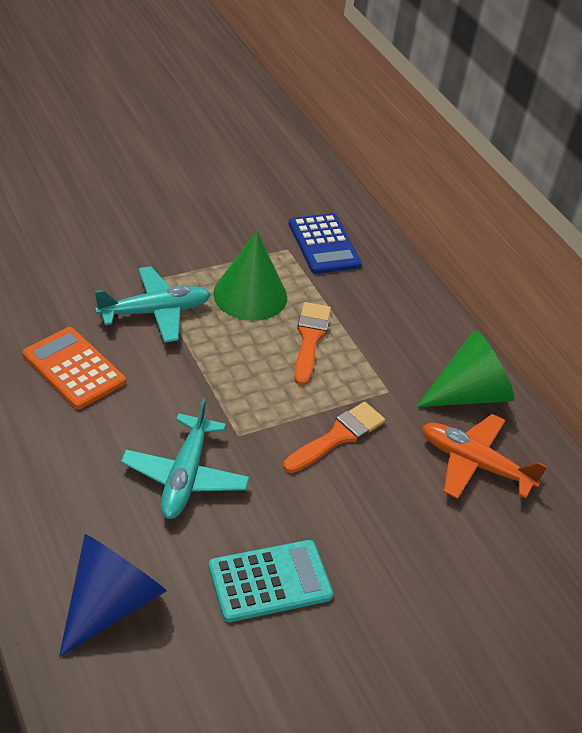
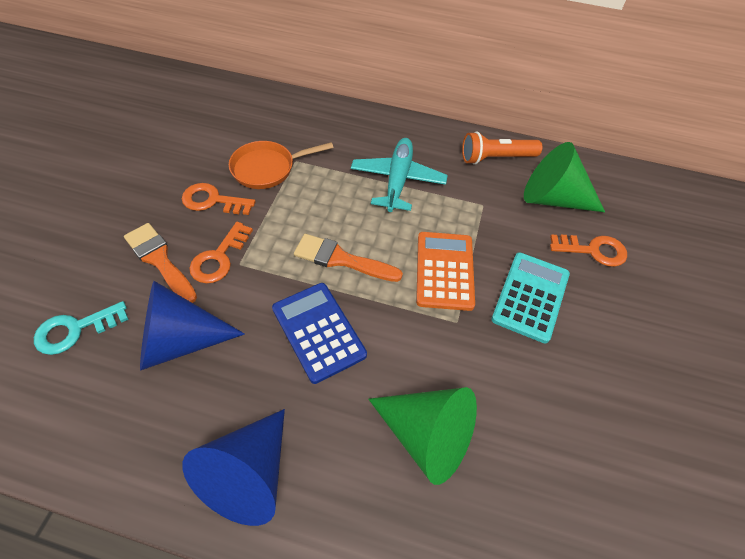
blue cone: 1 -> 2
orange flashlight: 0 -> 1
orange key: 0 -> 3
orange pan: 0 -> 1
orange plane: 1 -> 0
turquoise key: 0 -> 1
turquoise plane: 2 -> 1

